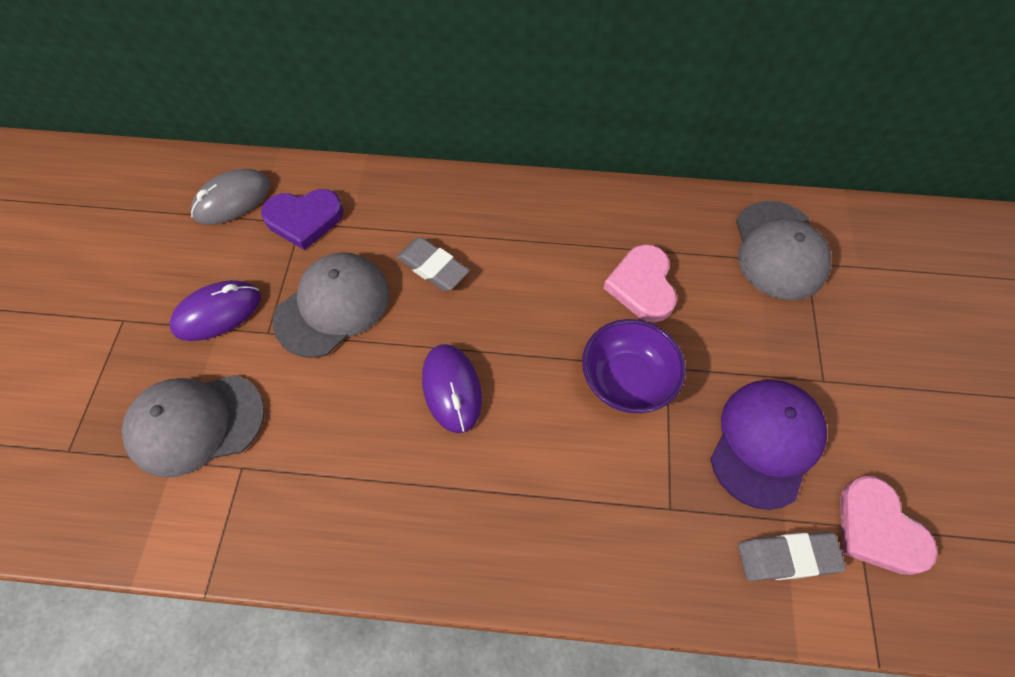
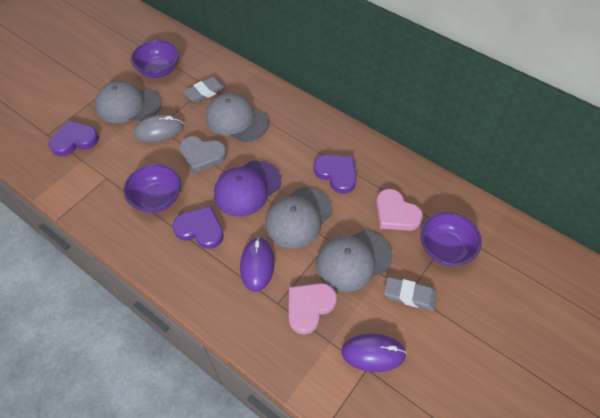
grey cap: 3 -> 4
grey heart: 0 -> 1
purple bowl: 1 -> 3
purple heart: 1 -> 3

